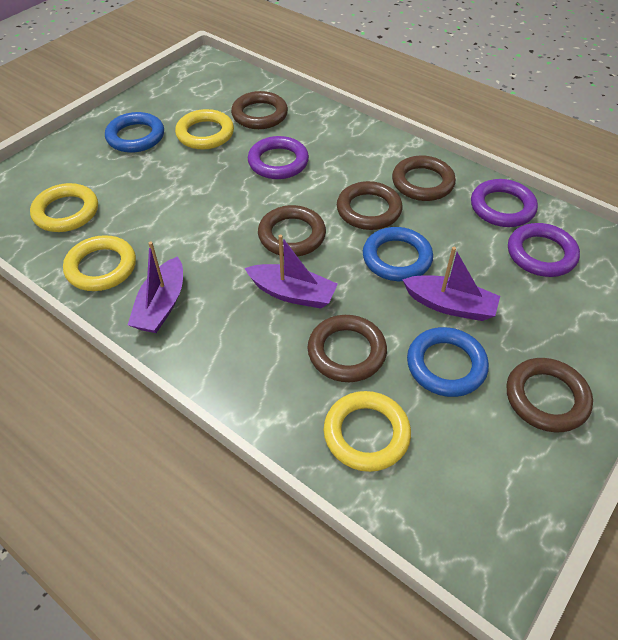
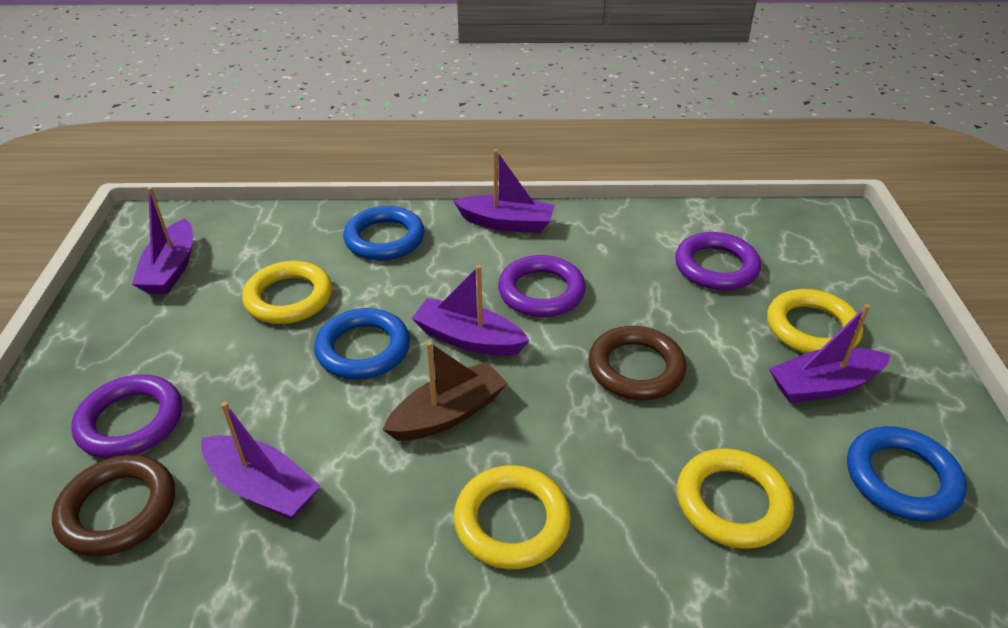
brown boat: 0 -> 1
brown ring: 6 -> 2
purple boat: 3 -> 5

